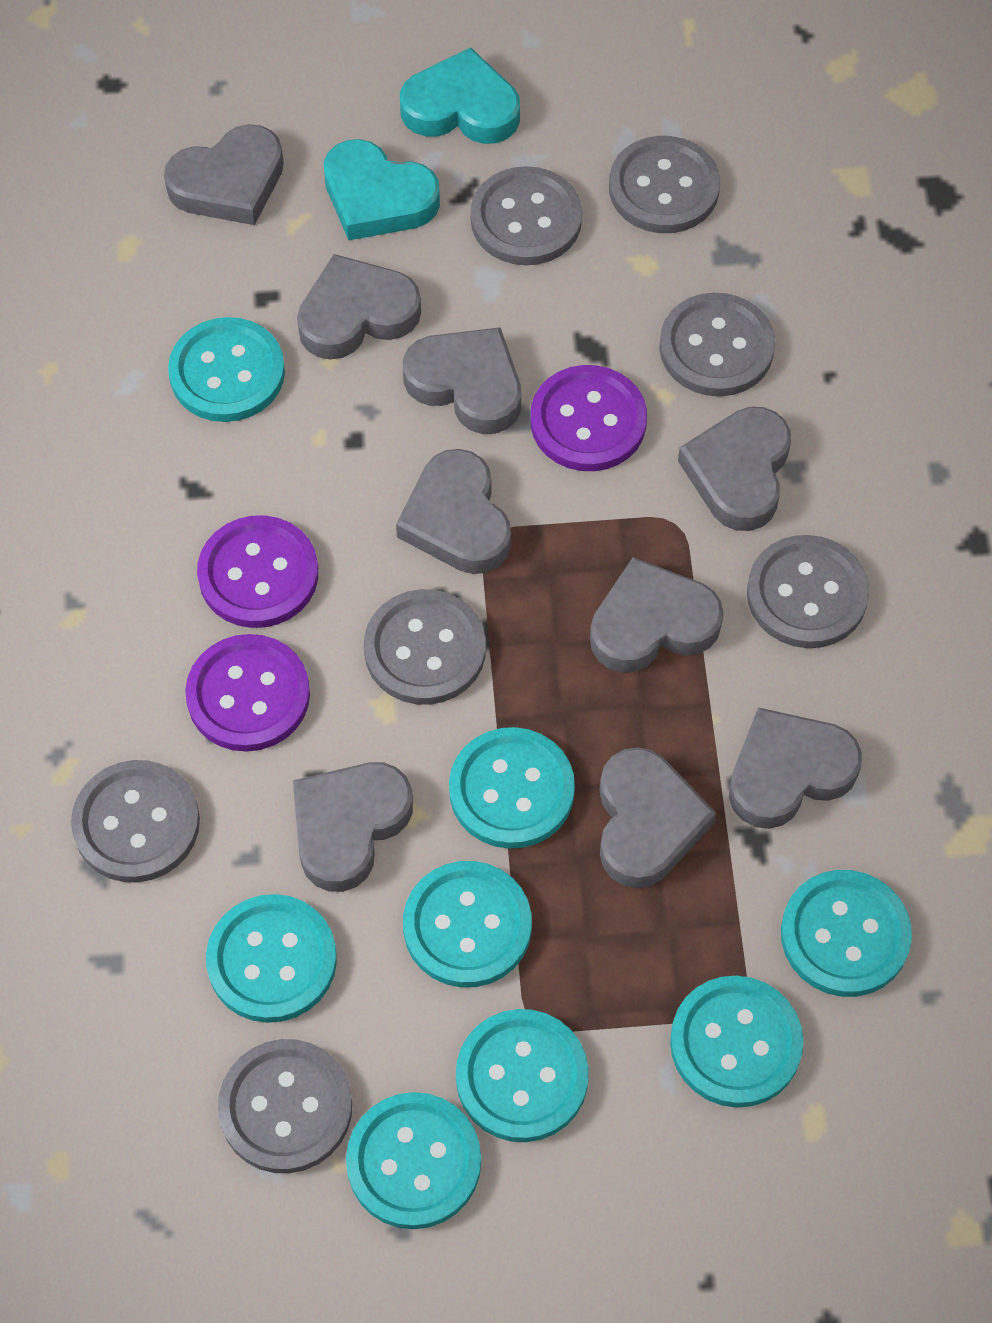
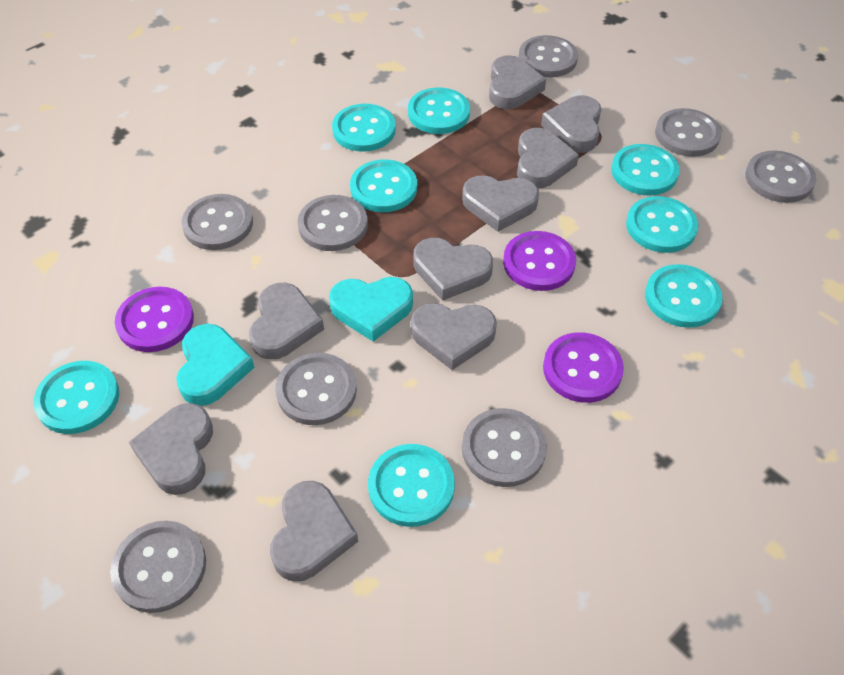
grey button: 7 -> 8

